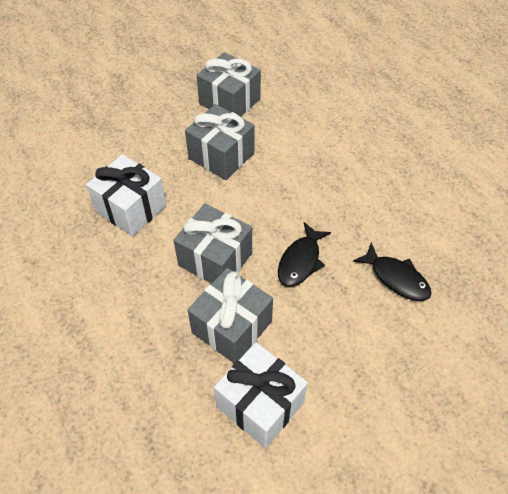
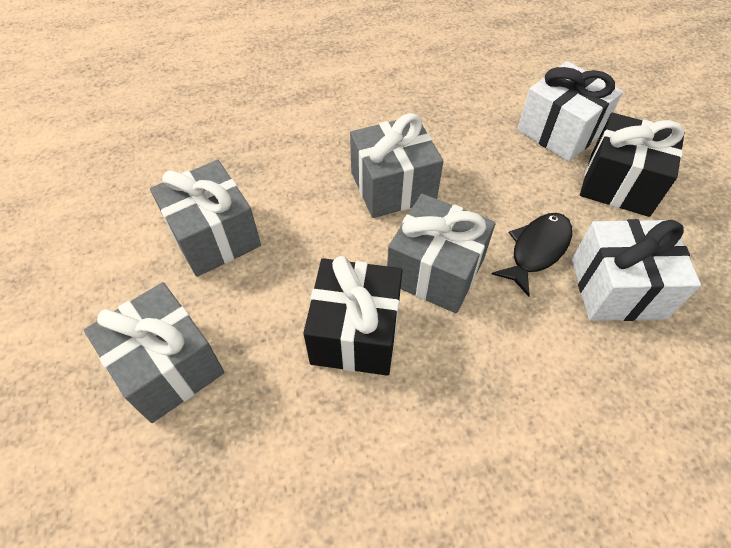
black fish: 2 -> 1
black gift: 0 -> 2

